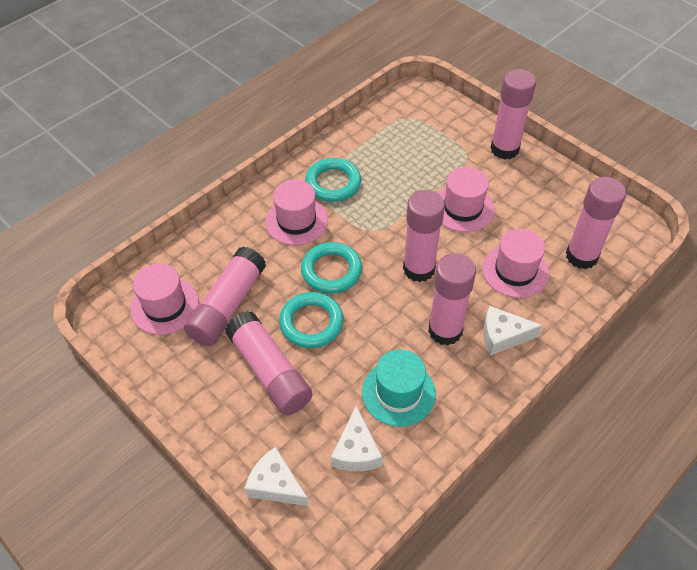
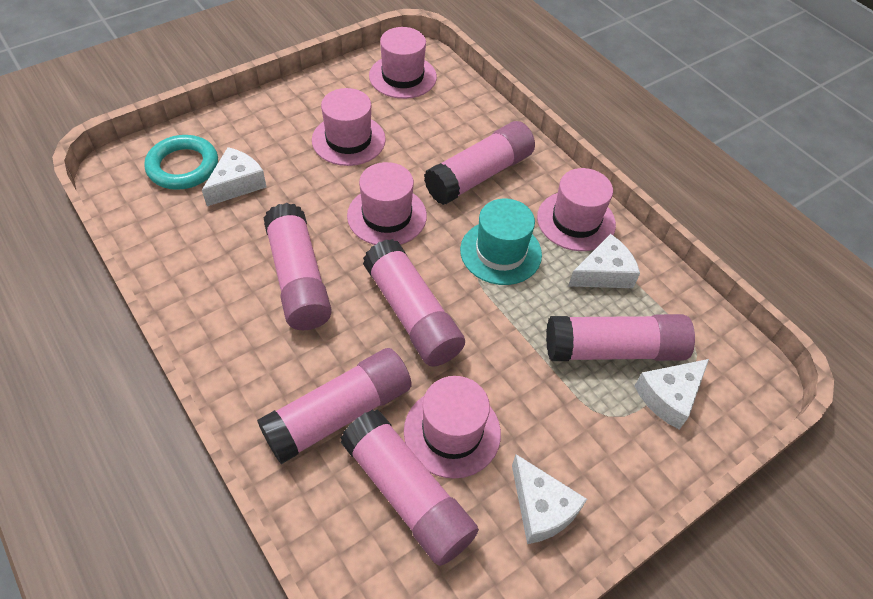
pink hat: 4 -> 5
turquoise ring: 3 -> 1
white cheese: 3 -> 4

